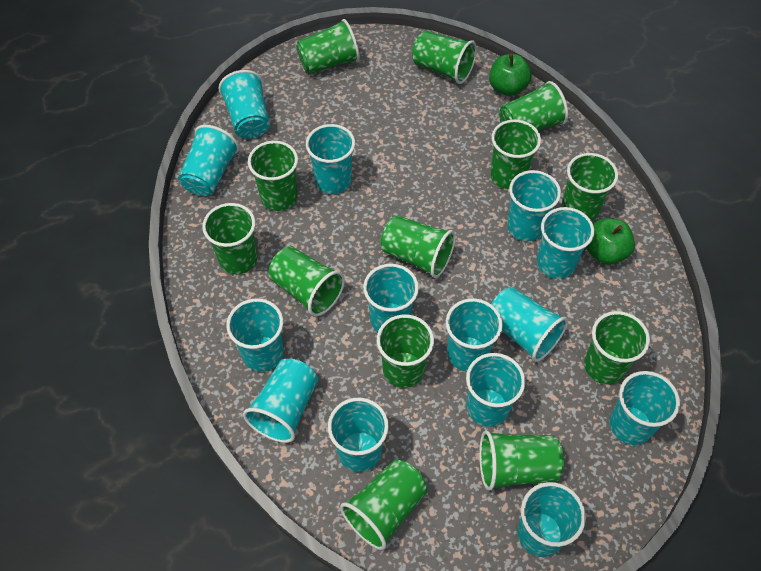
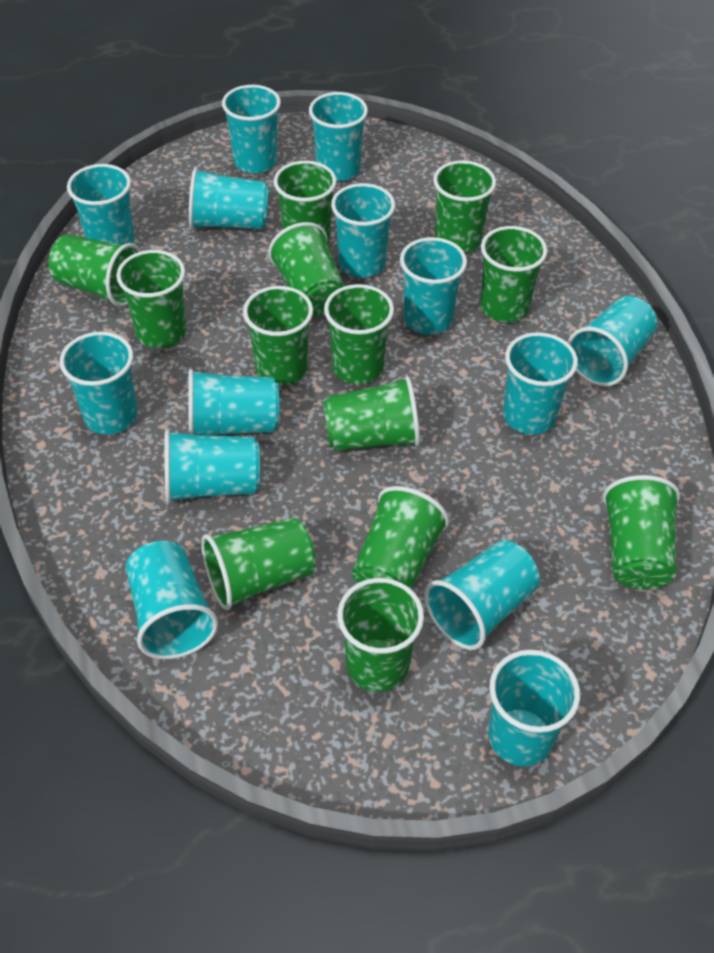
green apple: 2 -> 0

